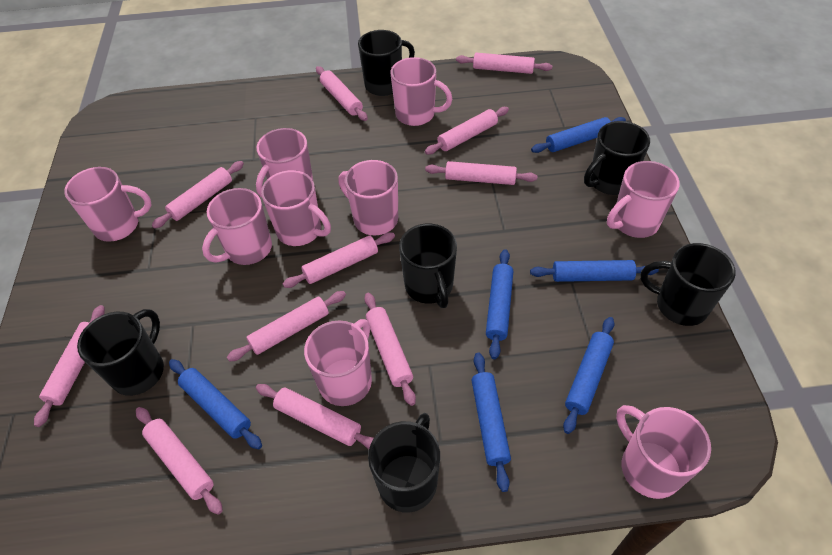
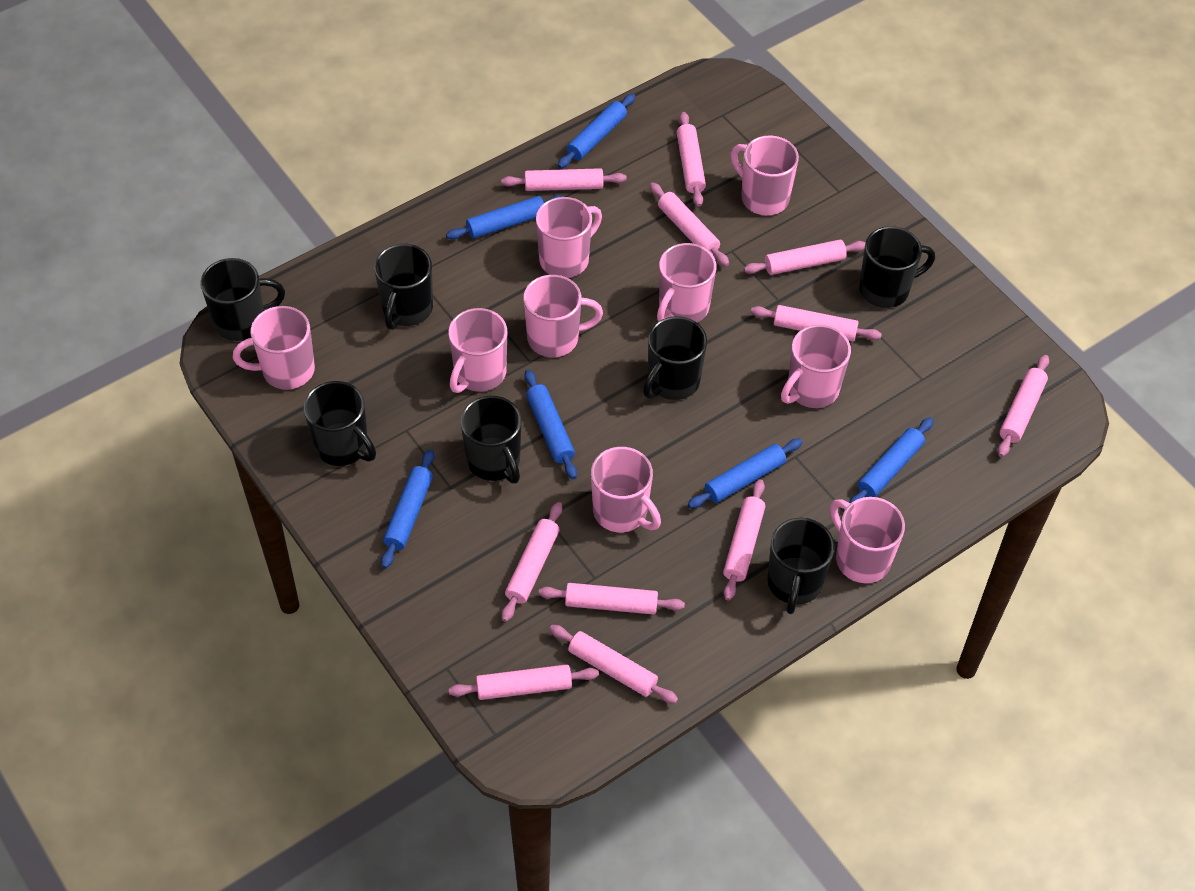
black mug: 6 -> 7

